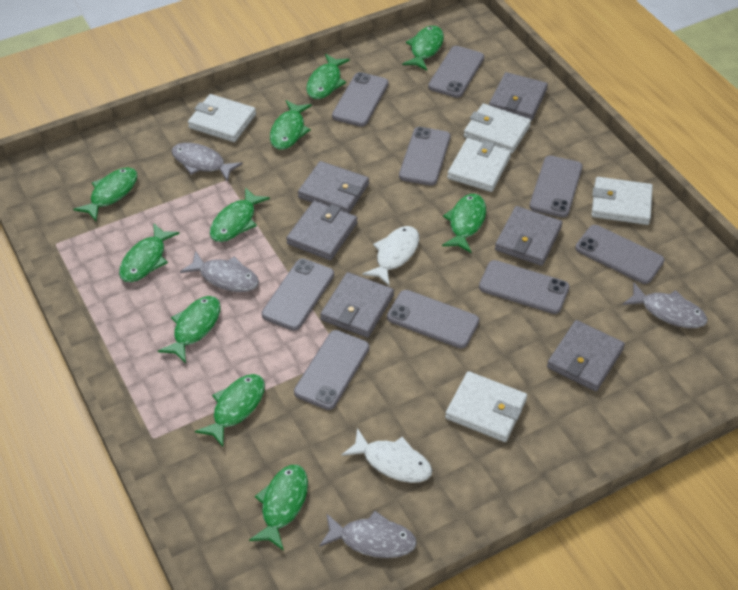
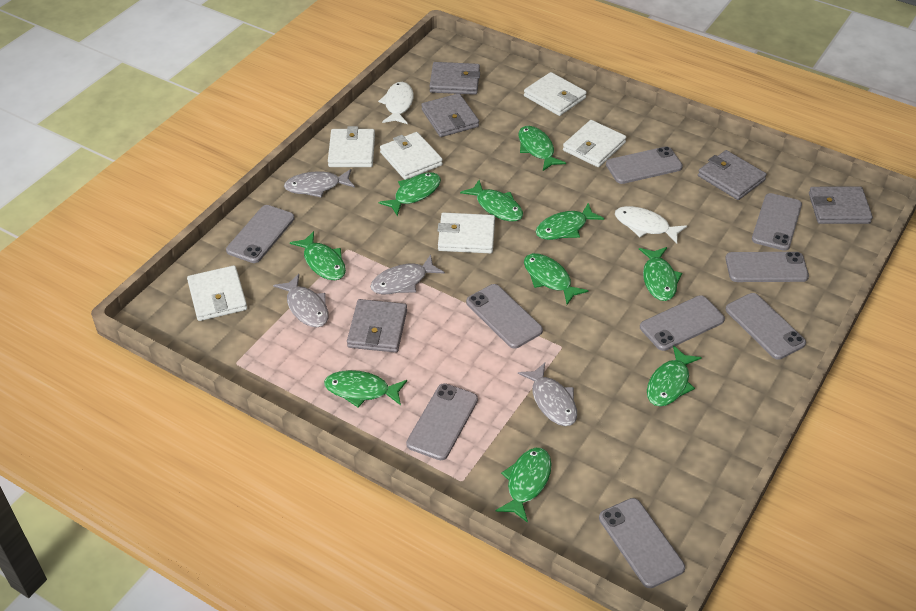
grey wallet: 6 -> 5
white wallet: 5 -> 6

